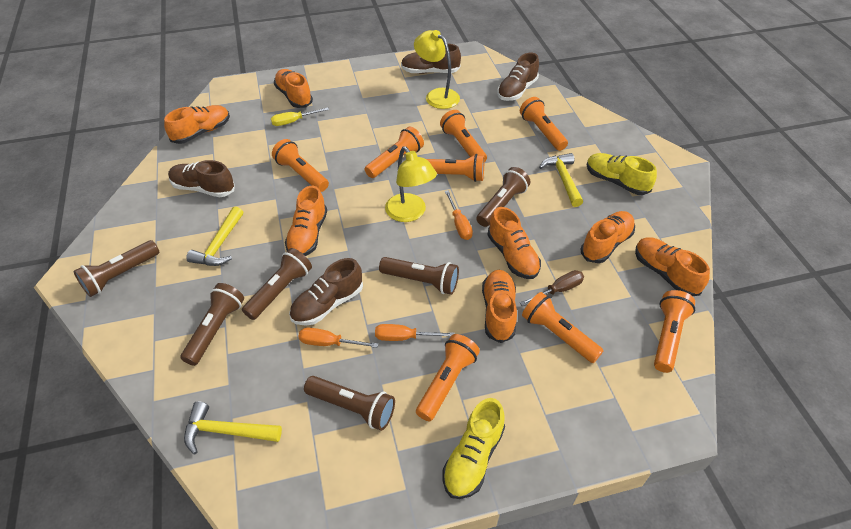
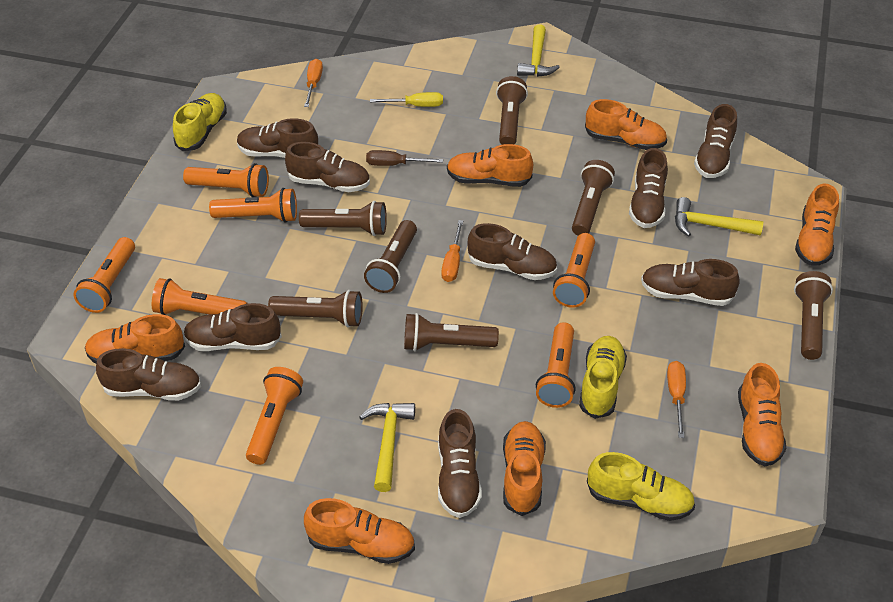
brown flashlight: 6 -> 7
brown shoe: 4 -> 9
orange flashlight: 8 -> 7
yellow lamp: 2 -> 0
yellow shoe: 2 -> 3

